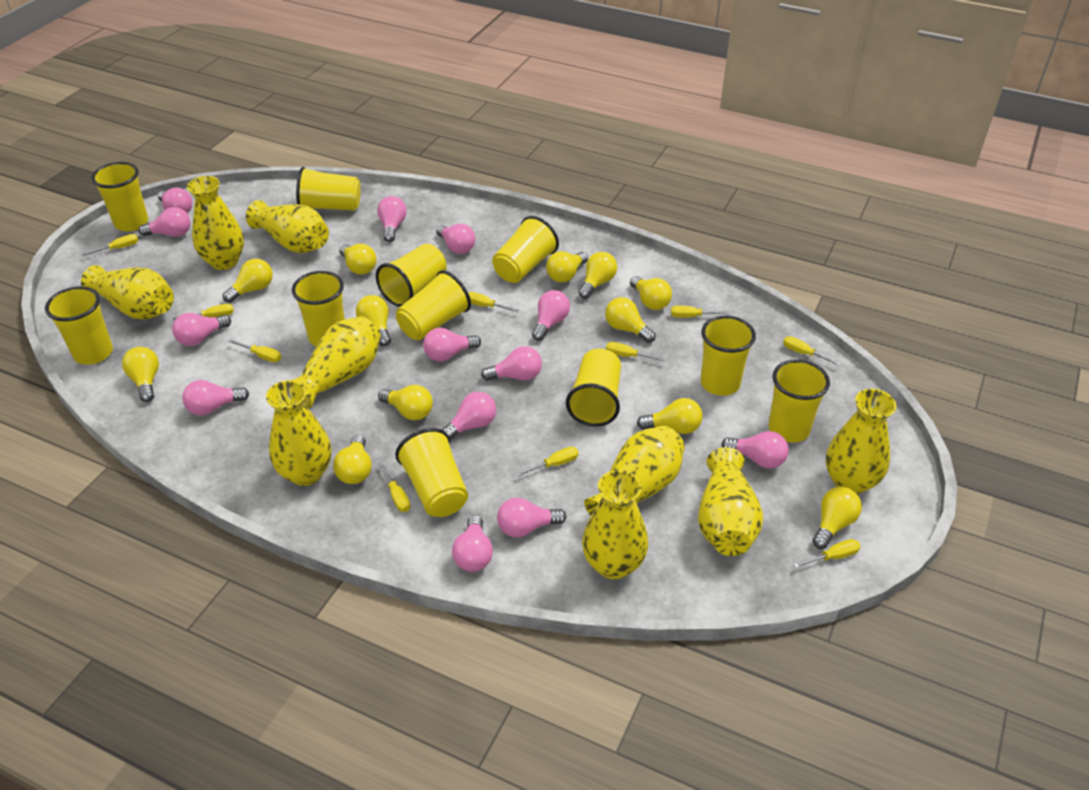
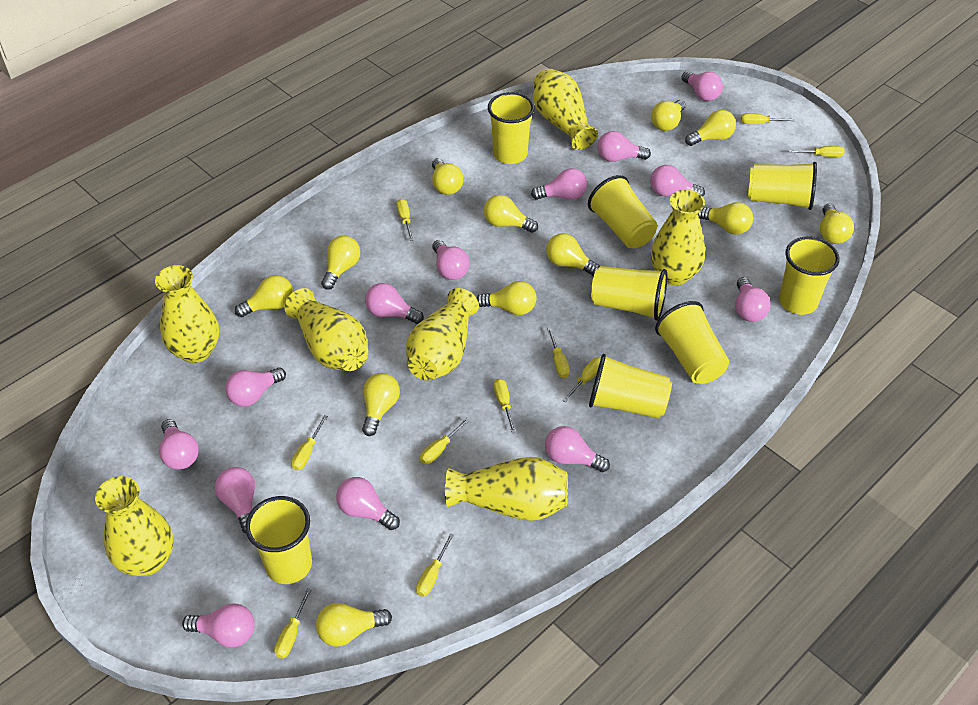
yellow cup: 11 -> 8
yellow vase: 9 -> 7

